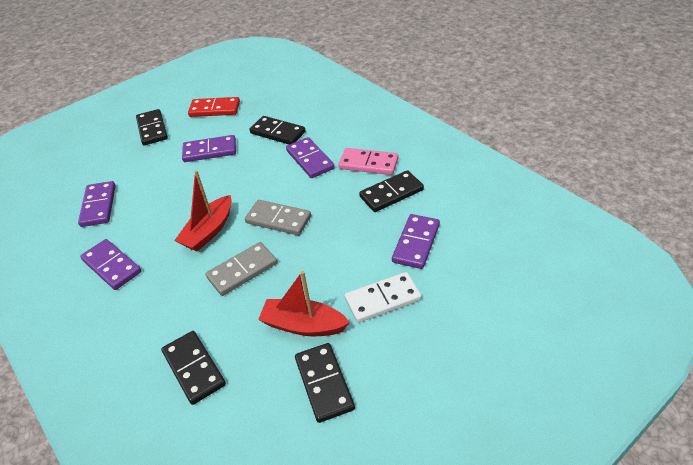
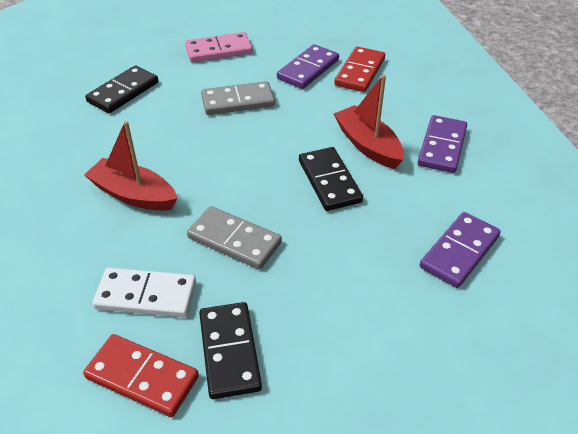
black domino: 5 -> 3
purple domino: 5 -> 3
red domino: 1 -> 2

